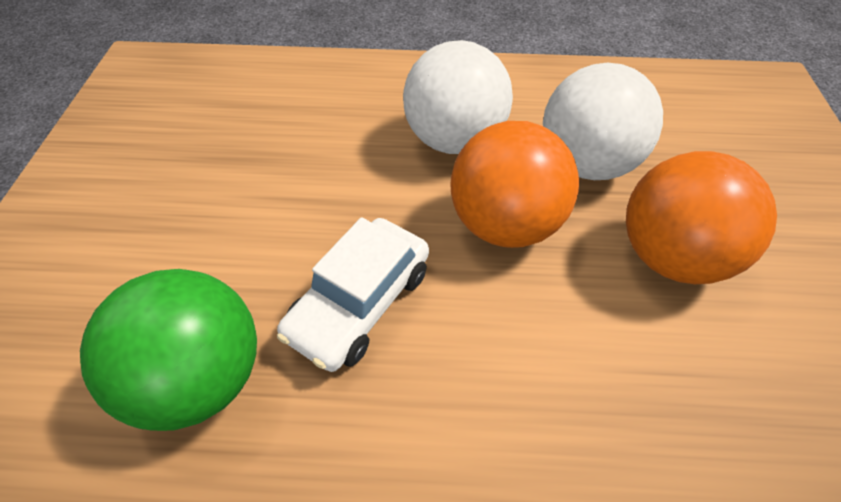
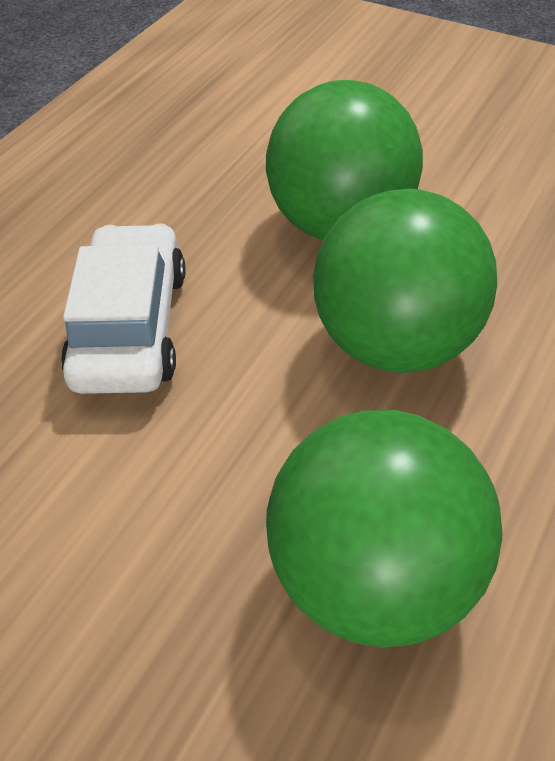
green ball: 1 -> 3
orange ball: 2 -> 0
white ball: 2 -> 0

